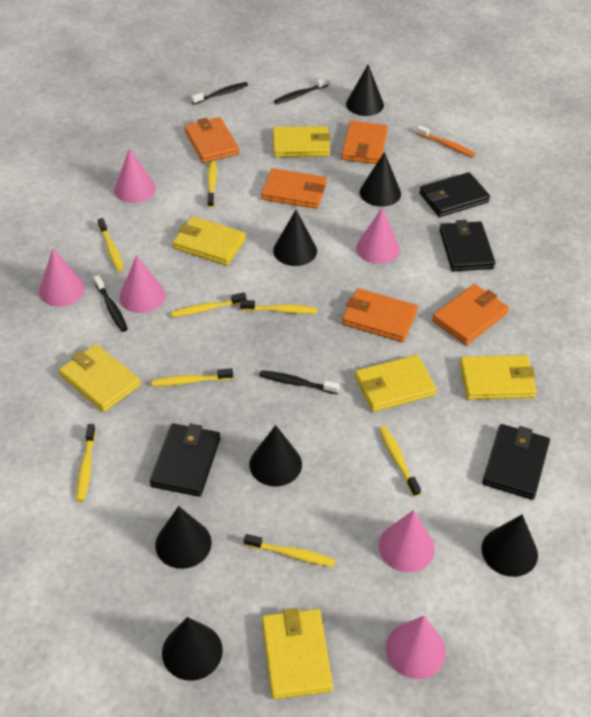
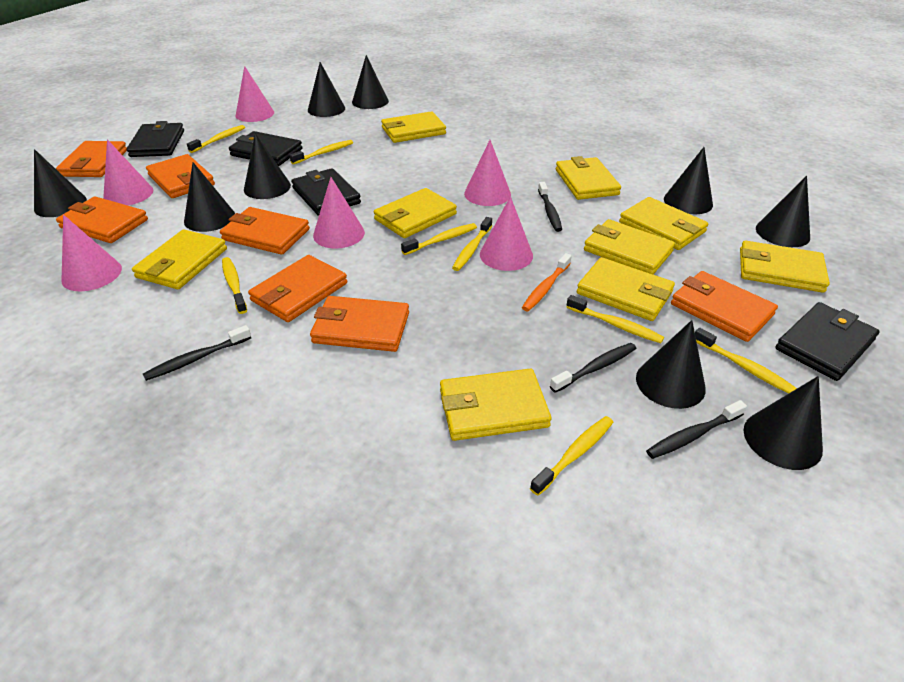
black cone: 7 -> 9
orange wallet: 5 -> 7
yellow wallet: 6 -> 9

